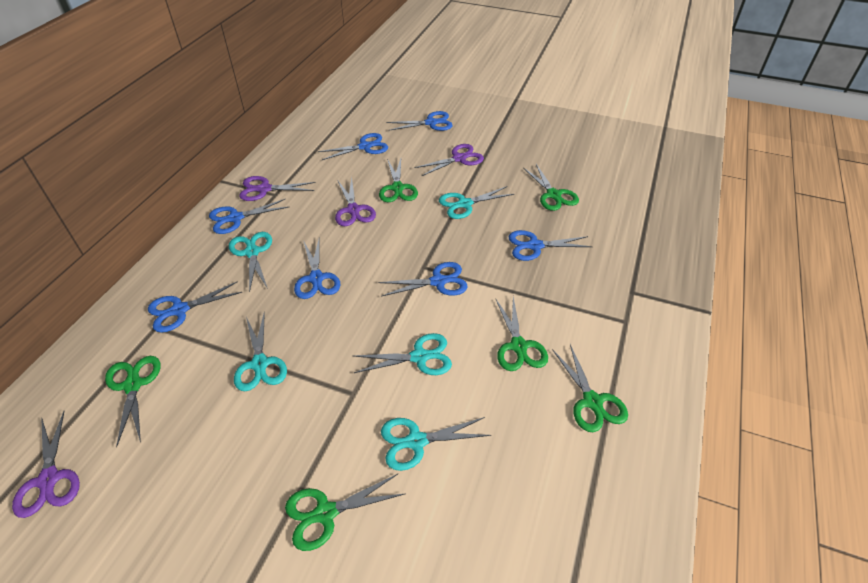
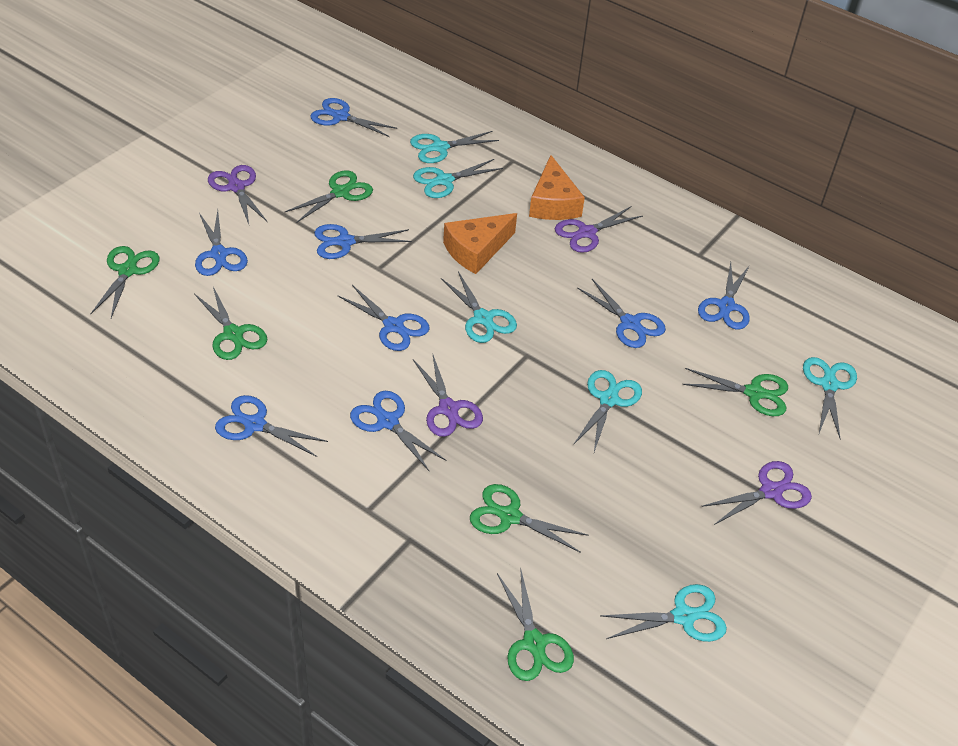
blue scissors: 7 -> 8
orange cheese: 0 -> 2
turquoise scissors: 5 -> 6

